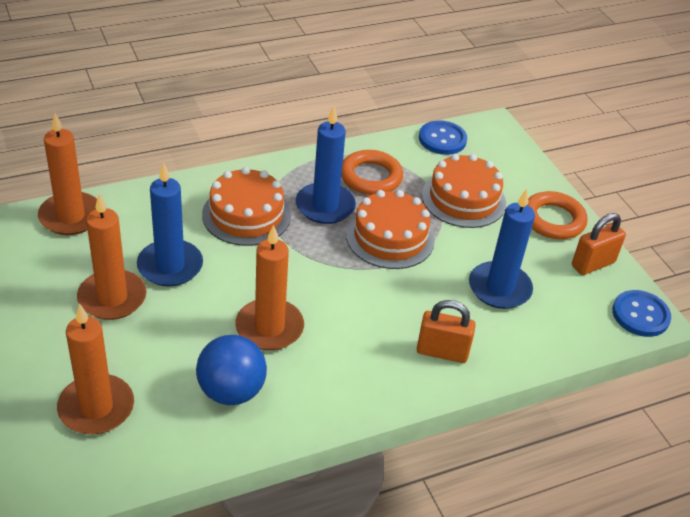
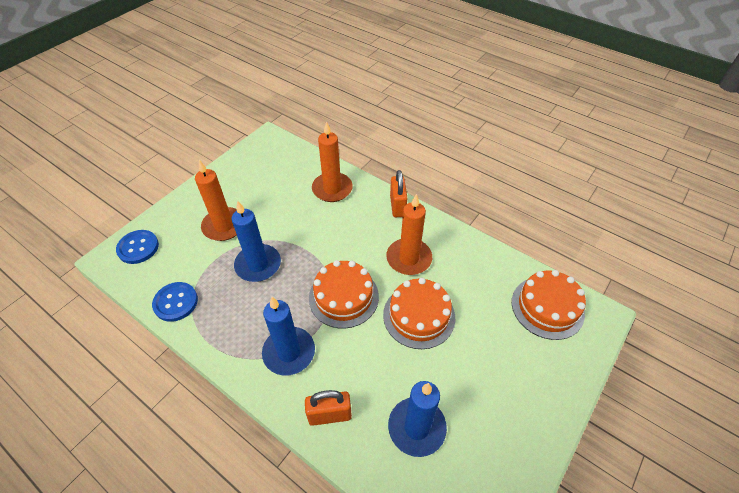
blue ball: 1 -> 0
orange candle: 4 -> 3
orange ring: 2 -> 0

